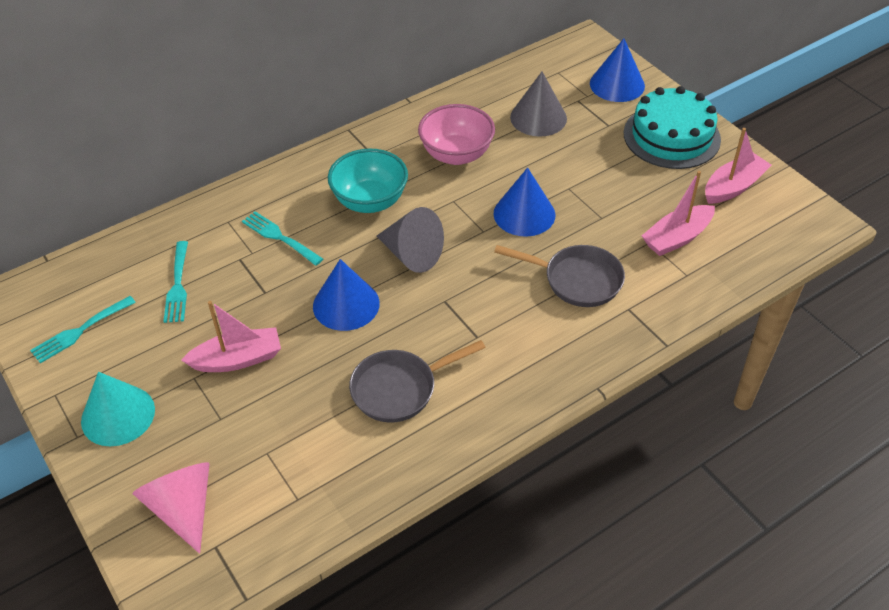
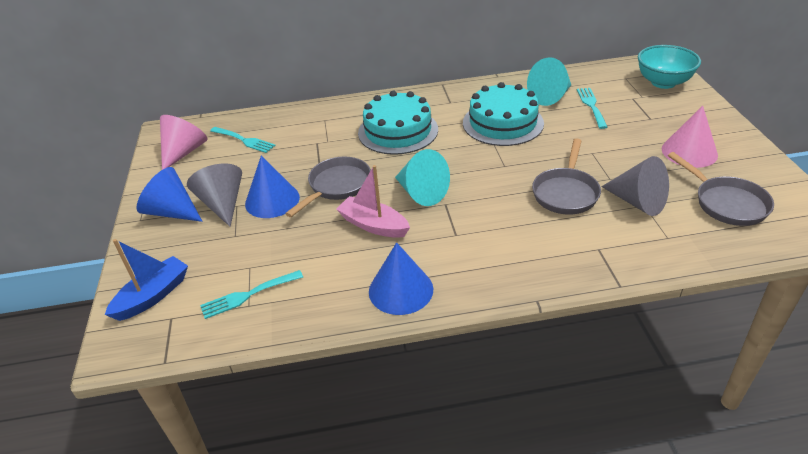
blue boat: 0 -> 1
grey pan: 2 -> 3
pink boat: 3 -> 1
pink bowl: 1 -> 0
pink cone: 1 -> 2
turquoise cake: 1 -> 2
turquoise cone: 1 -> 2

